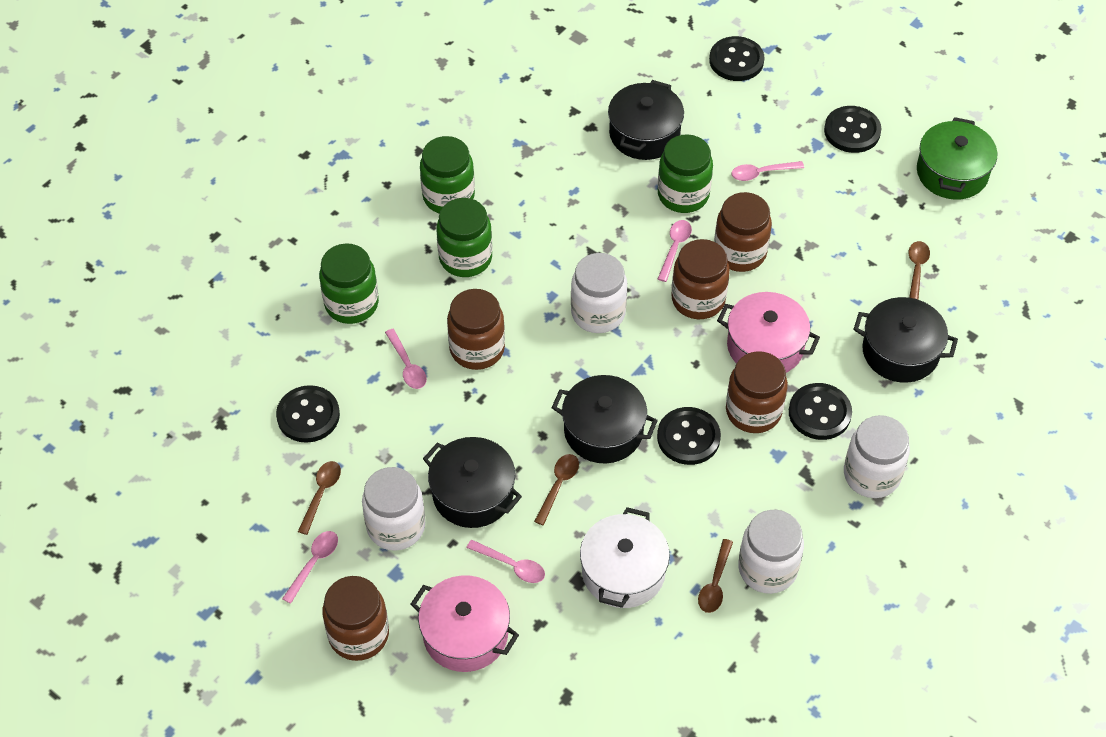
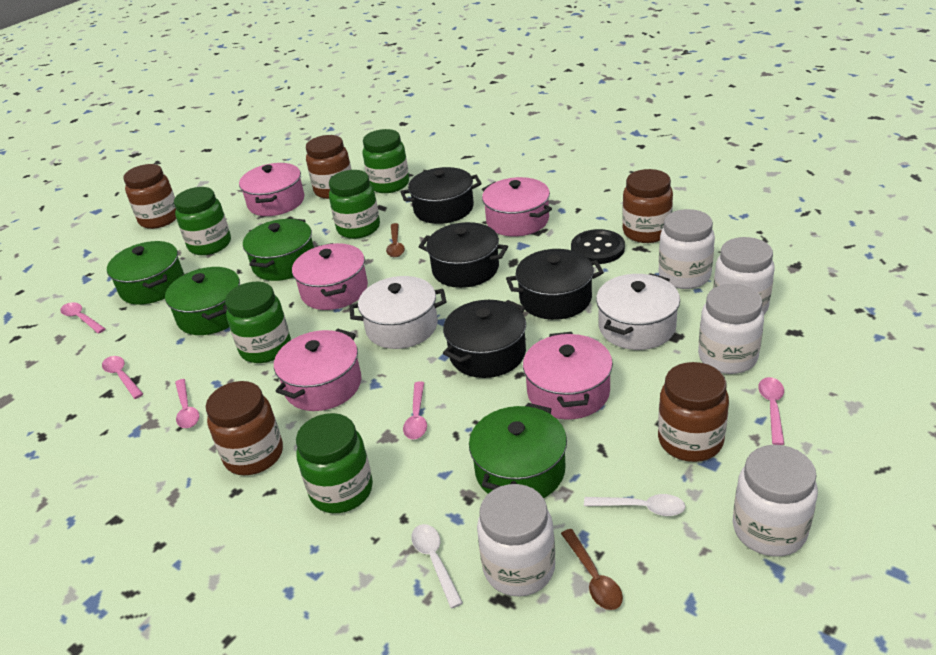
black button: 5 -> 1
brown spoon: 4 -> 2
green jar: 4 -> 5
green pot: 1 -> 4
pink pot: 2 -> 5
white jar: 4 -> 5
white pot: 1 -> 2
white spoon: 0 -> 2

